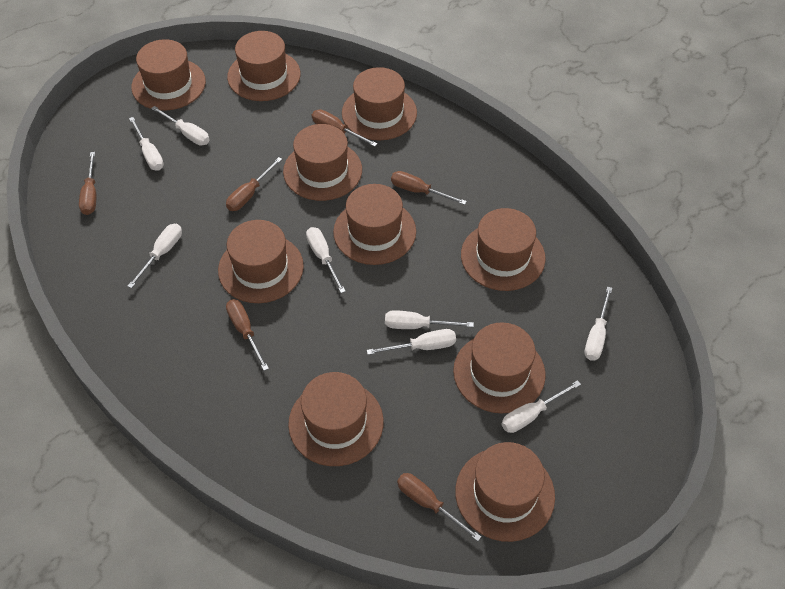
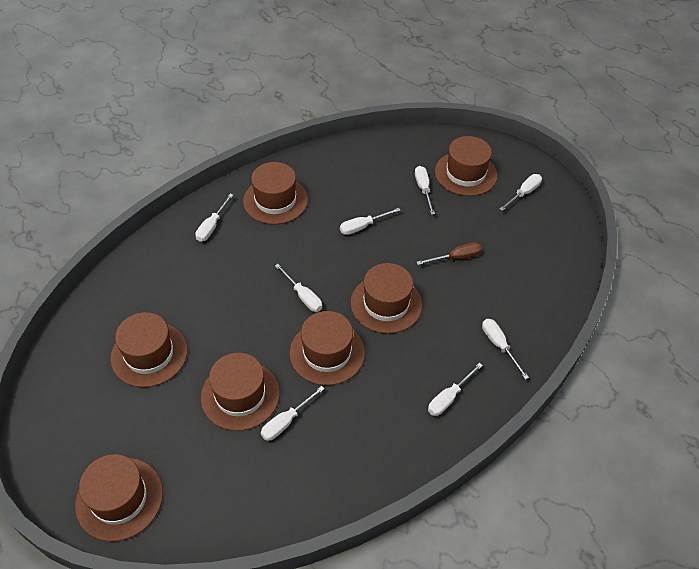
brown hat: 10 -> 7
brown screwdriver: 6 -> 1

